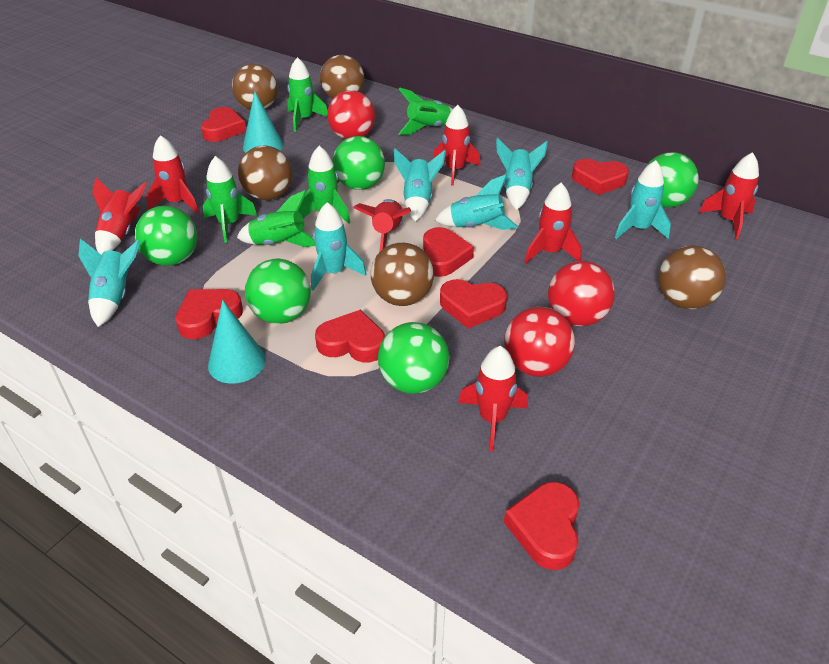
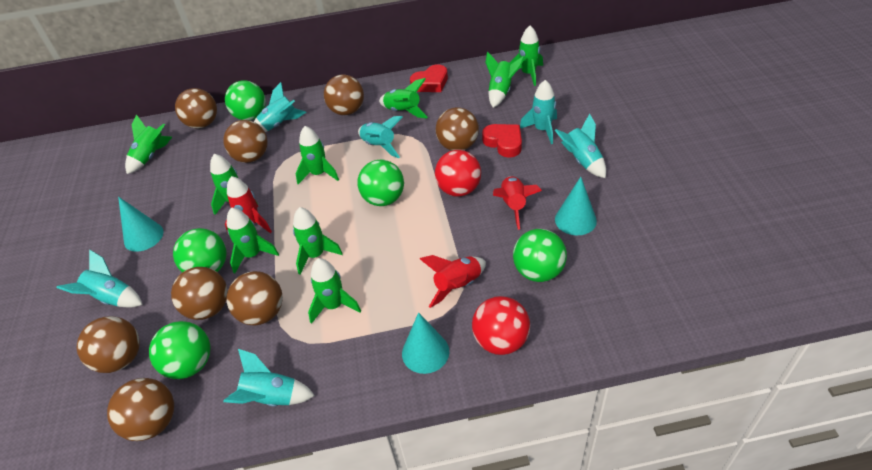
brown ball: 5 -> 8
green rocket: 5 -> 9
red ball: 3 -> 2
red heart: 7 -> 2
red rocket: 7 -> 3
turquoise cone: 2 -> 3

